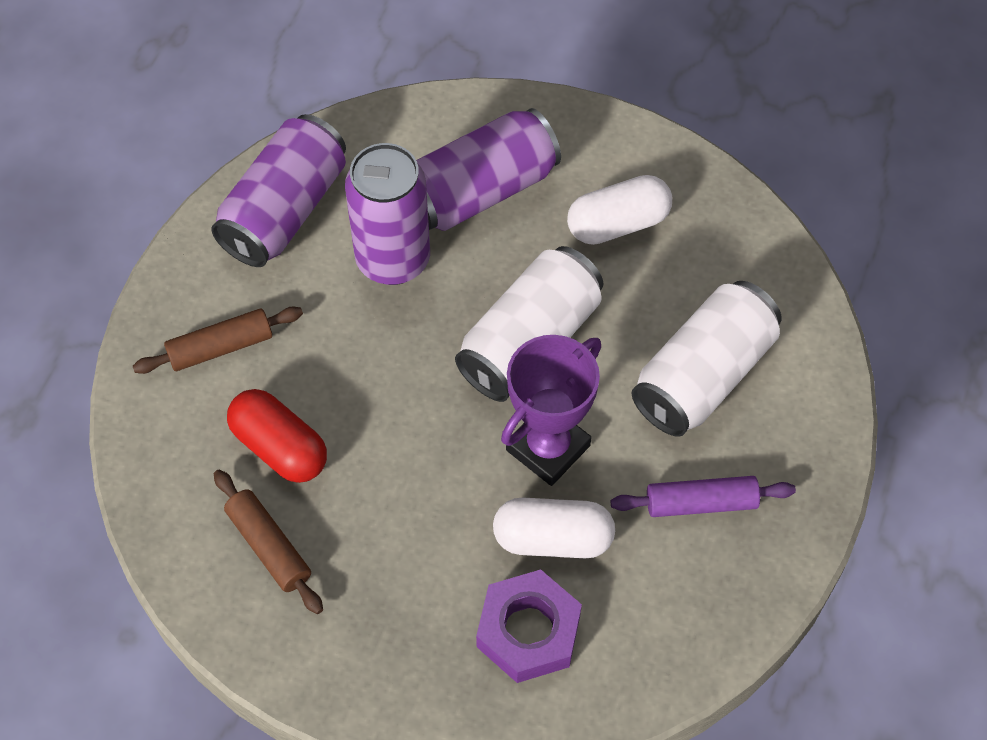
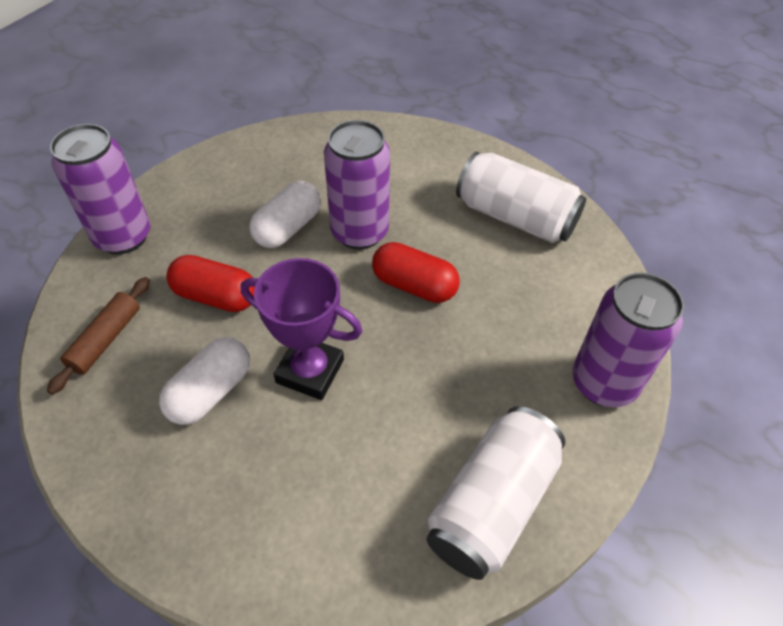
brown rolling pin: 2 -> 1
purple nut: 1 -> 0
purple rolling pin: 1 -> 0
red capsule: 1 -> 2

